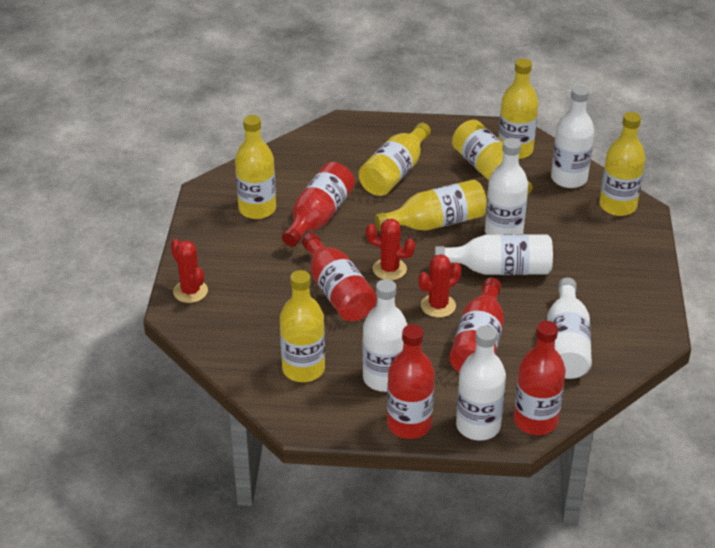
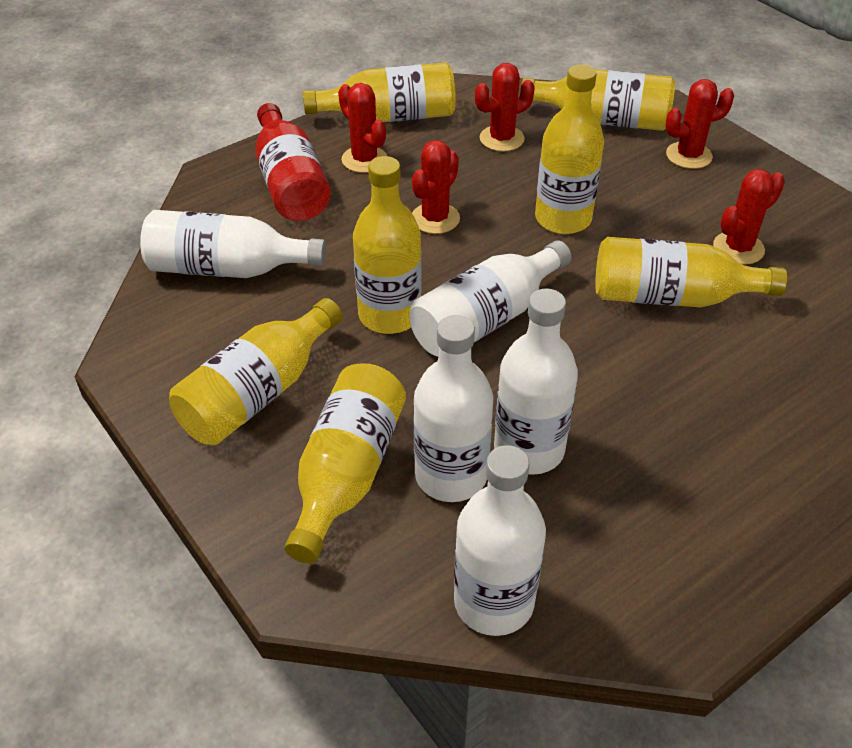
red bottle: 5 -> 1
red cactus: 3 -> 5
white bottle: 6 -> 5

